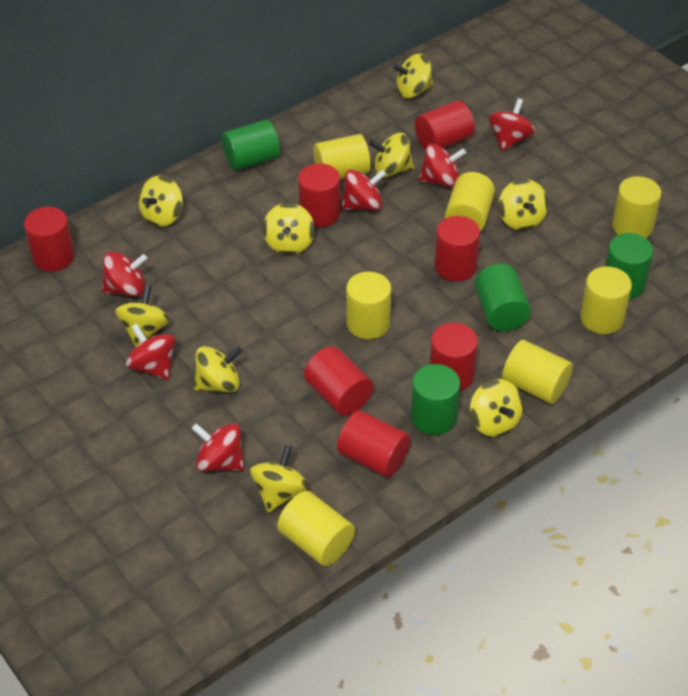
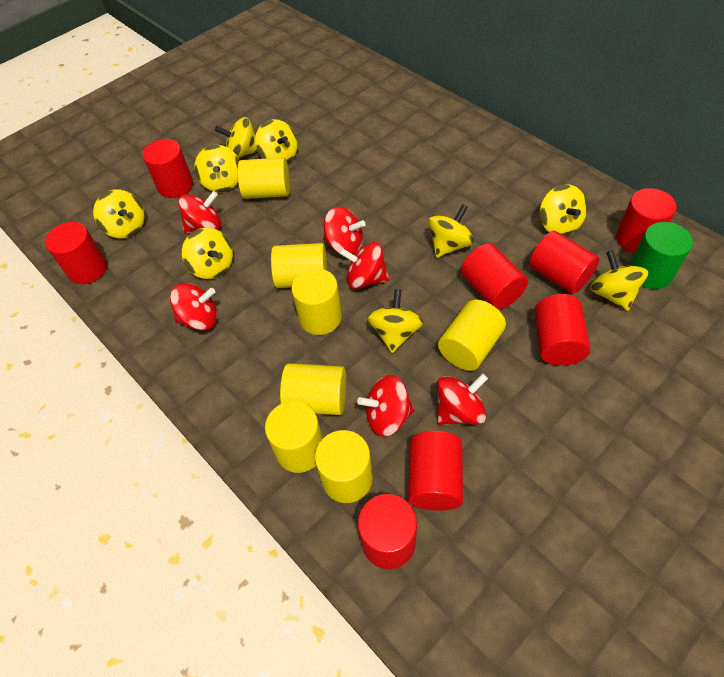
green cylinder: 4 -> 1
red cylinder: 7 -> 8

